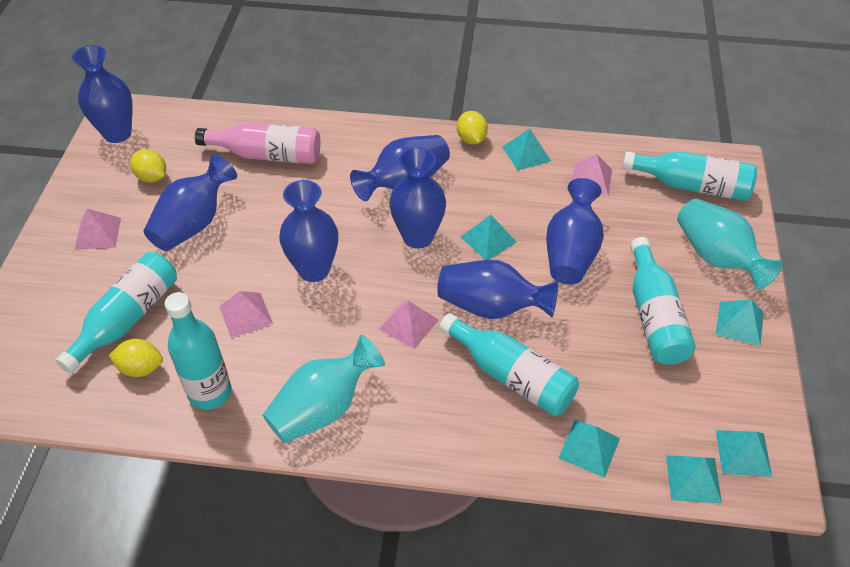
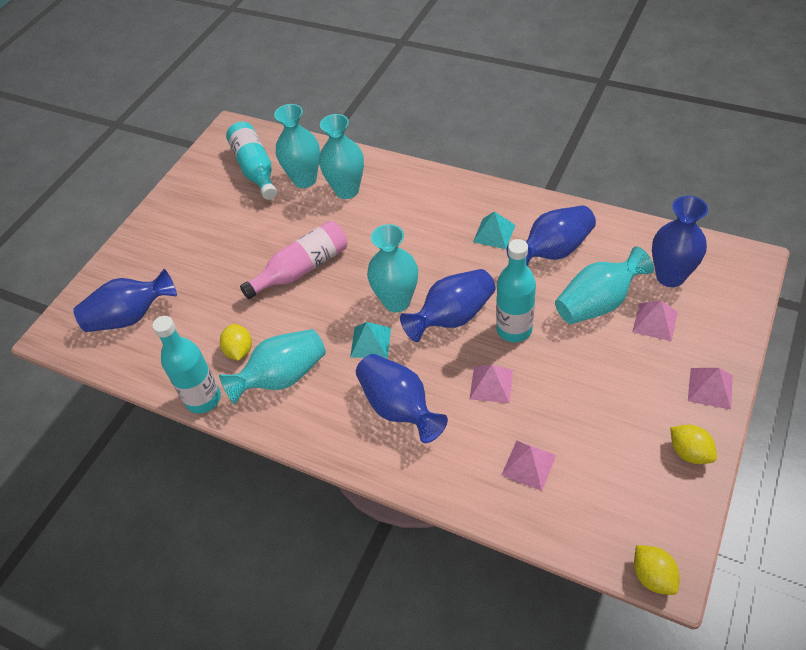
blue vase: 7 -> 5
turquoise bottle: 5 -> 3
turquoise pyramid: 6 -> 2
turquoise vase: 2 -> 5

